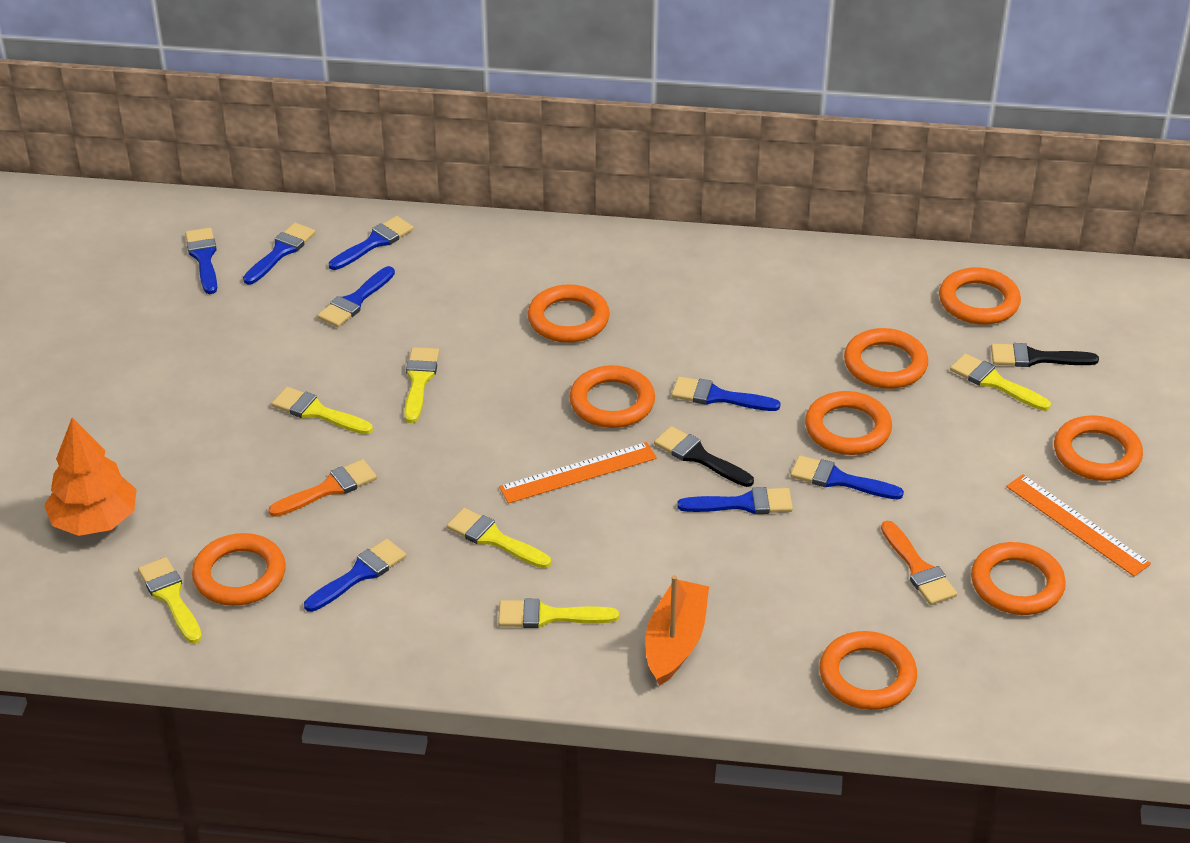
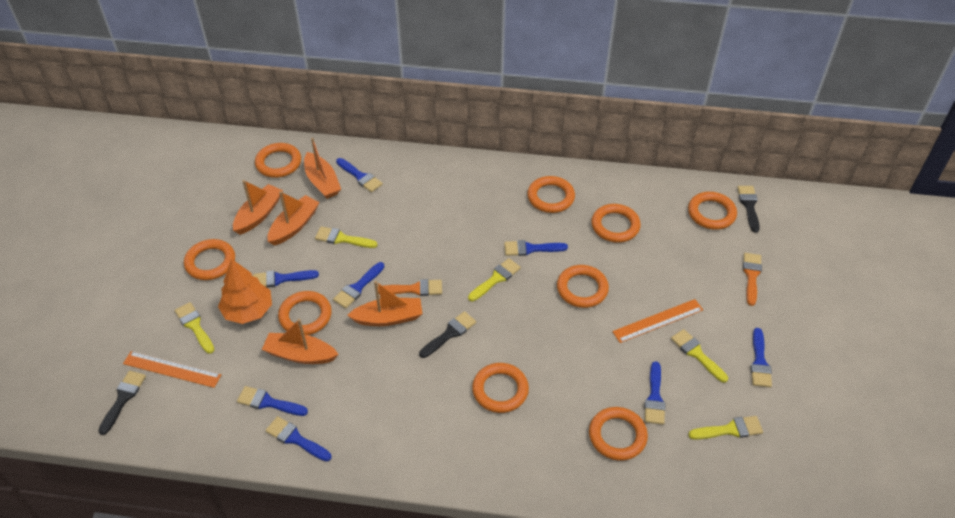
black brush: 2 -> 3
orange boat: 1 -> 5
yellow brush: 6 -> 5

